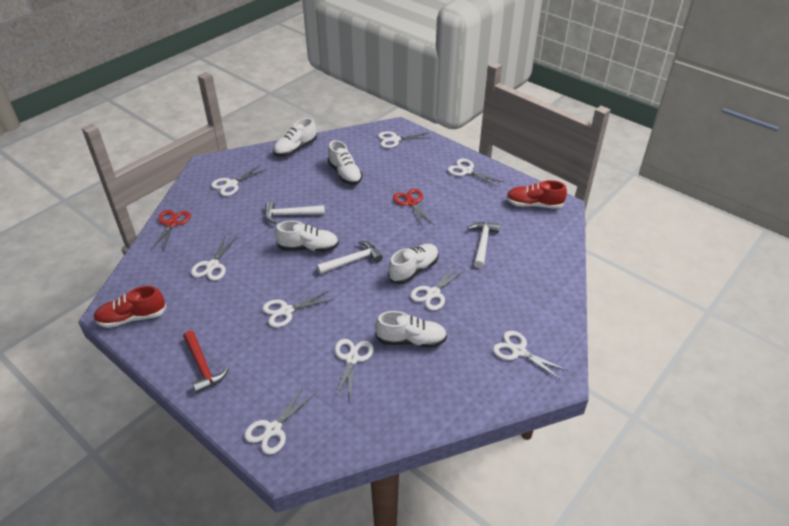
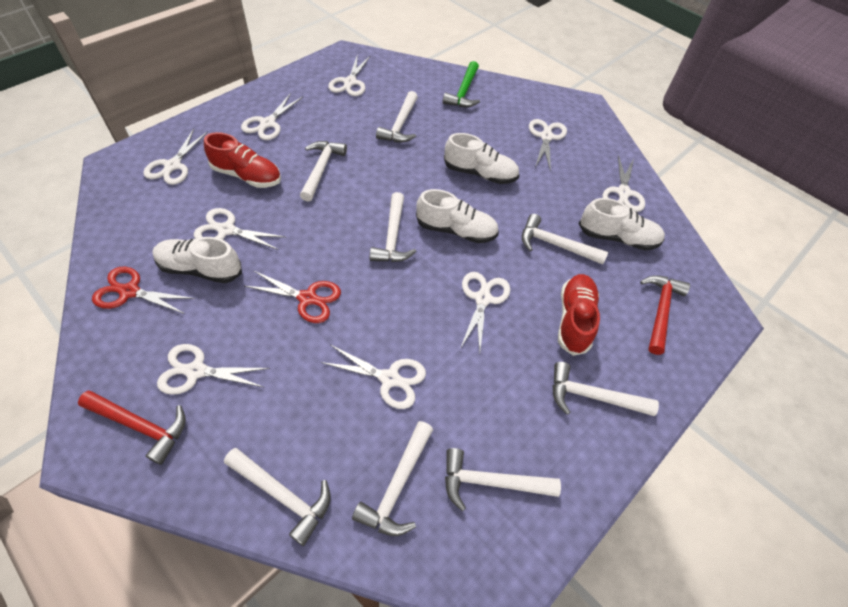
green hammer: 0 -> 1
red hammer: 1 -> 2
white hammer: 3 -> 8
white shoe: 5 -> 4

